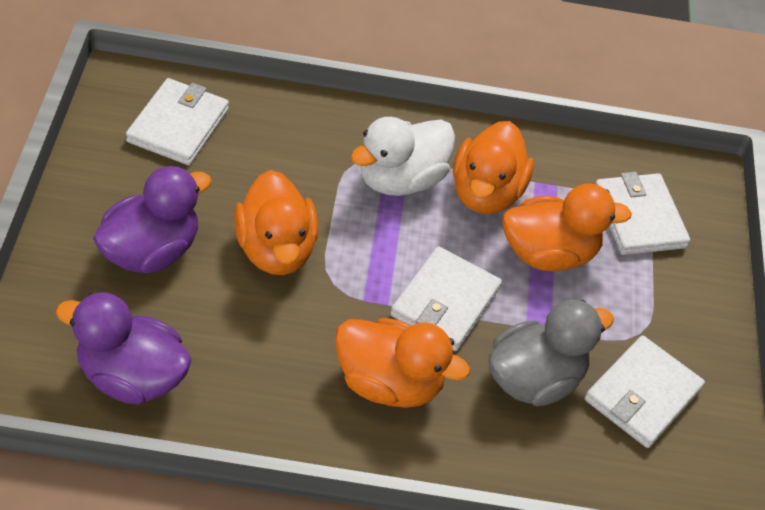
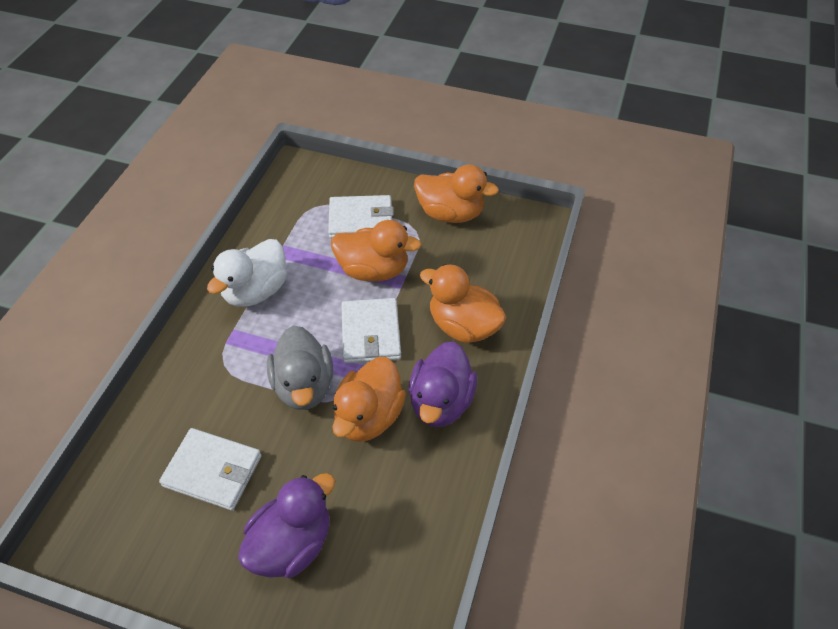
white wallet: 4 -> 3

